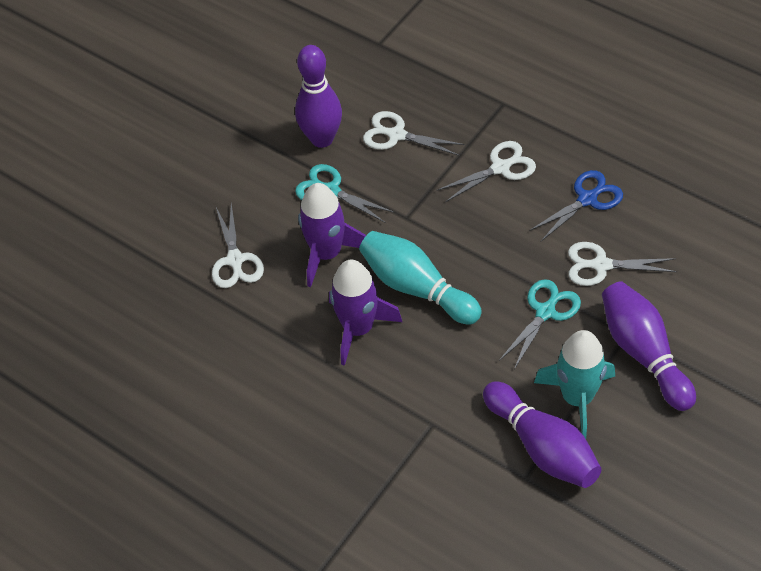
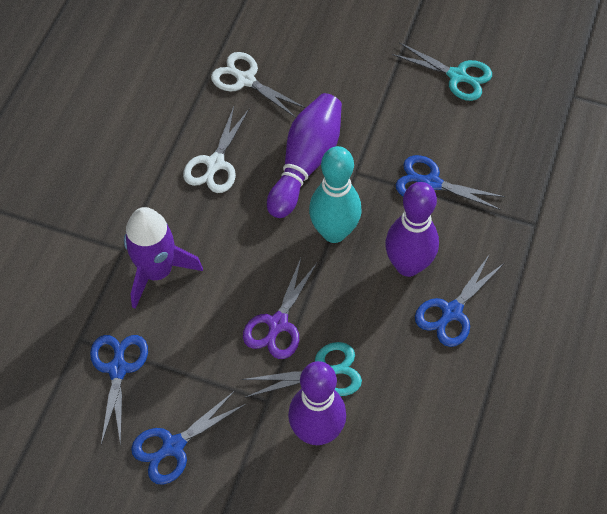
blue scissors: 1 -> 4
purple rocket: 2 -> 1
purple scissors: 0 -> 1
turquoise rocket: 1 -> 0
white scissors: 4 -> 2

